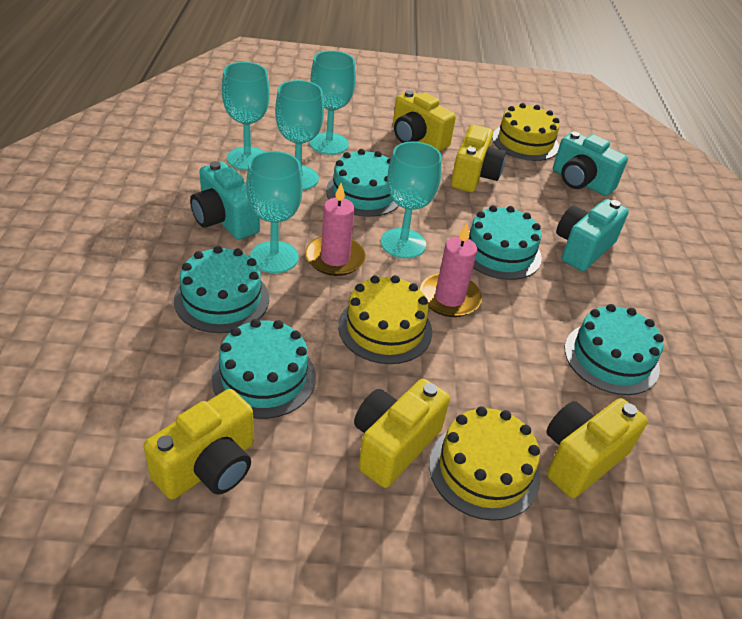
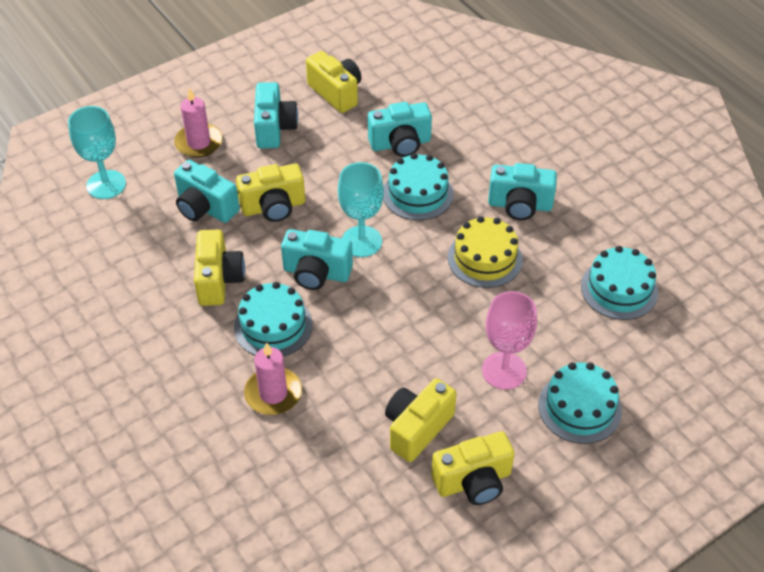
pink goblet: 0 -> 1
turquoise cake: 5 -> 4
turquoise camera: 3 -> 5
turquoise goblet: 5 -> 2
yellow cake: 3 -> 1

